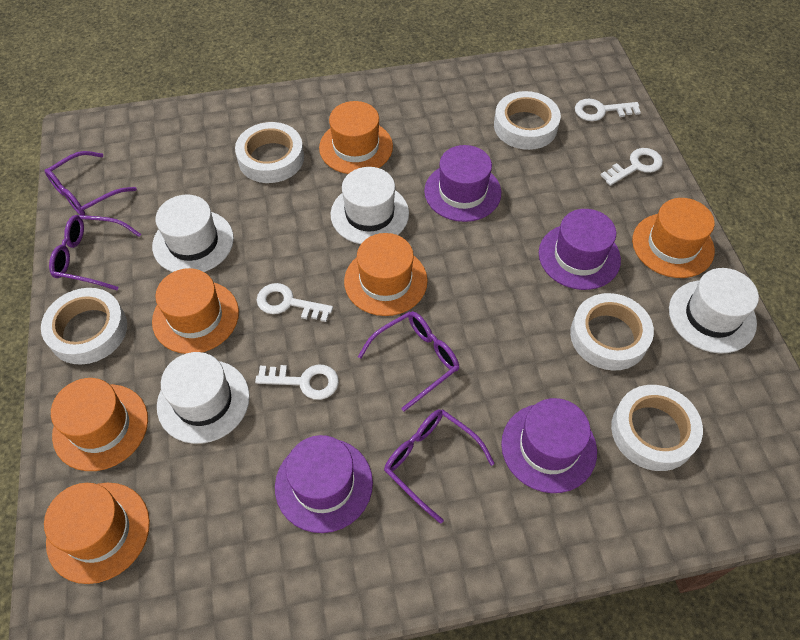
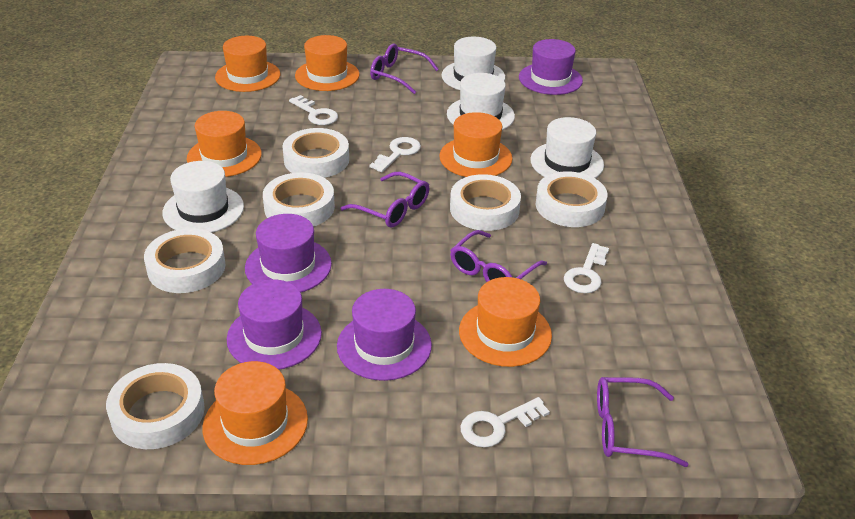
white tape: 5 -> 6

